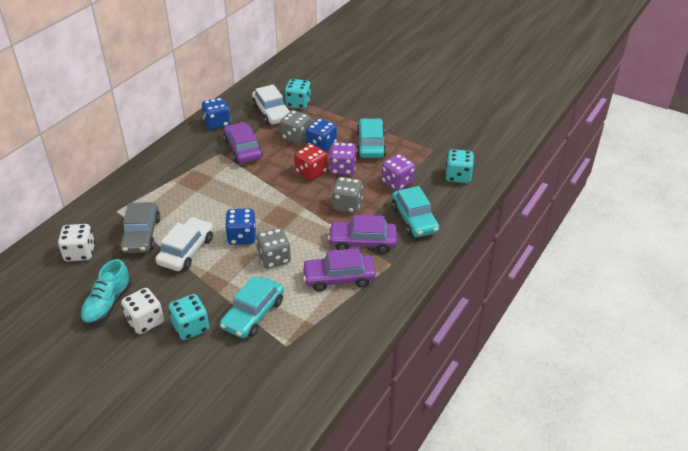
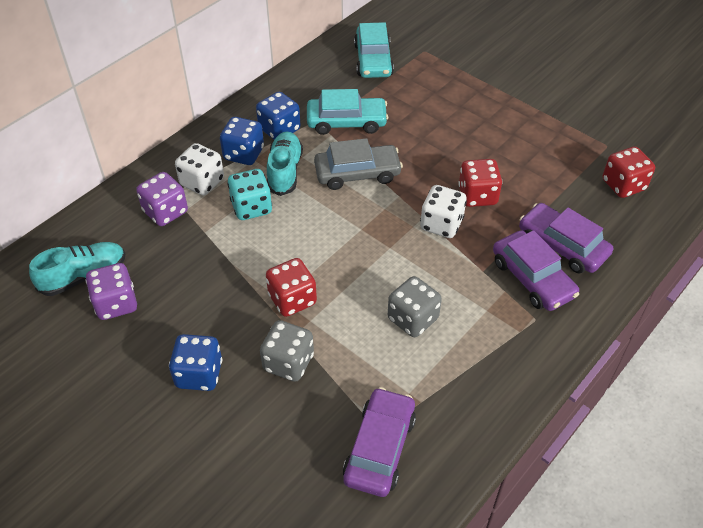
grey dice: 3 -> 2
red dice: 1 -> 3
turquoise car: 3 -> 2
turquoise dice: 3 -> 1
turquoise shoe: 1 -> 2
white car: 2 -> 0

